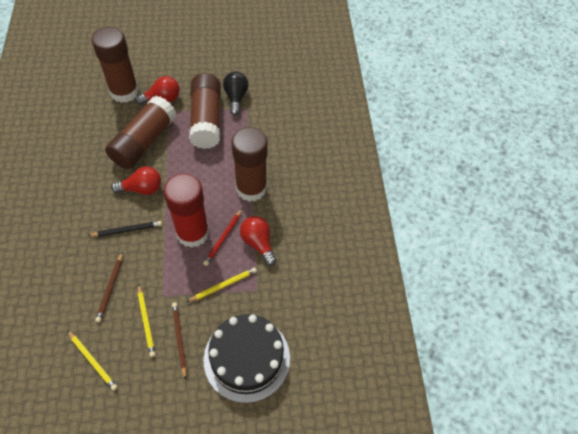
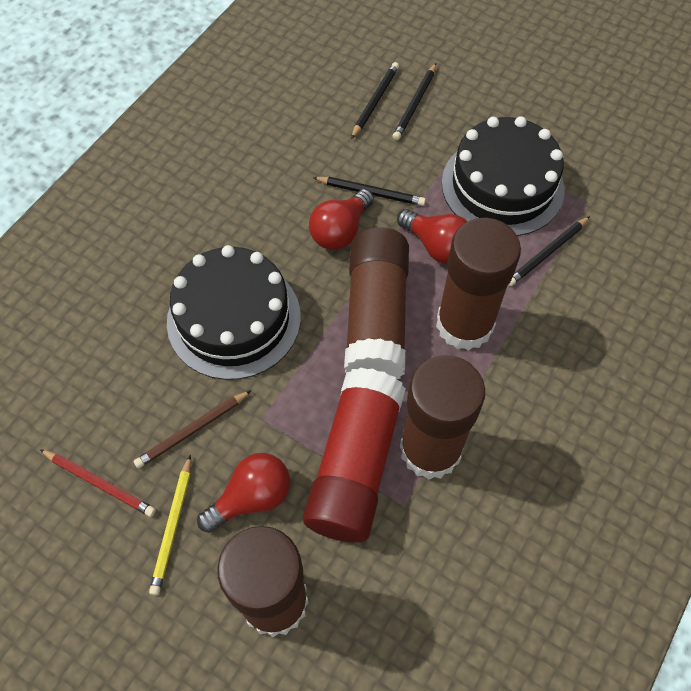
black cake: 1 -> 2
black light bulb: 1 -> 0
black pencil: 1 -> 4
brown pencil: 2 -> 1
yellow pencil: 3 -> 1

